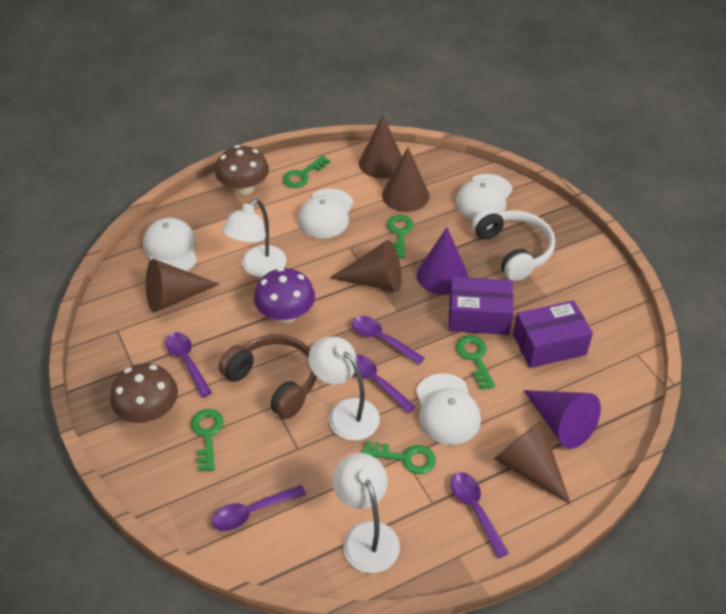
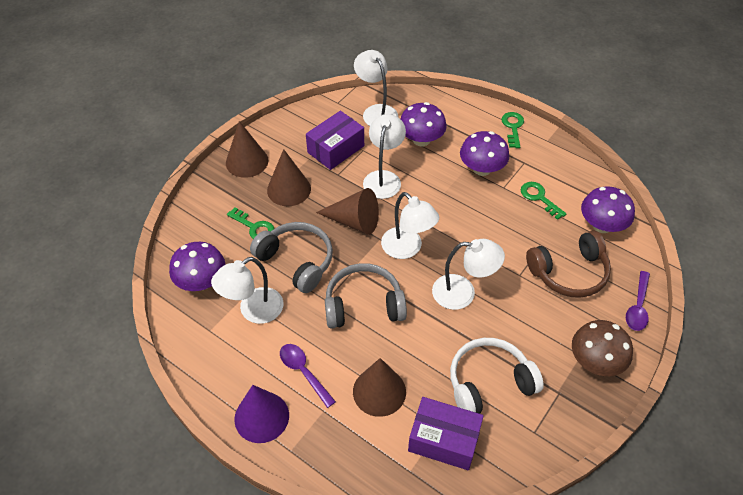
brown cone: 5 -> 4
brown mushroom: 2 -> 1
green key: 5 -> 3
grey headphones: 0 -> 2
purple cone: 2 -> 1
purple mushroom: 1 -> 4
purple spoon: 5 -> 2
white cap: 4 -> 0
white lamp: 3 -> 5

